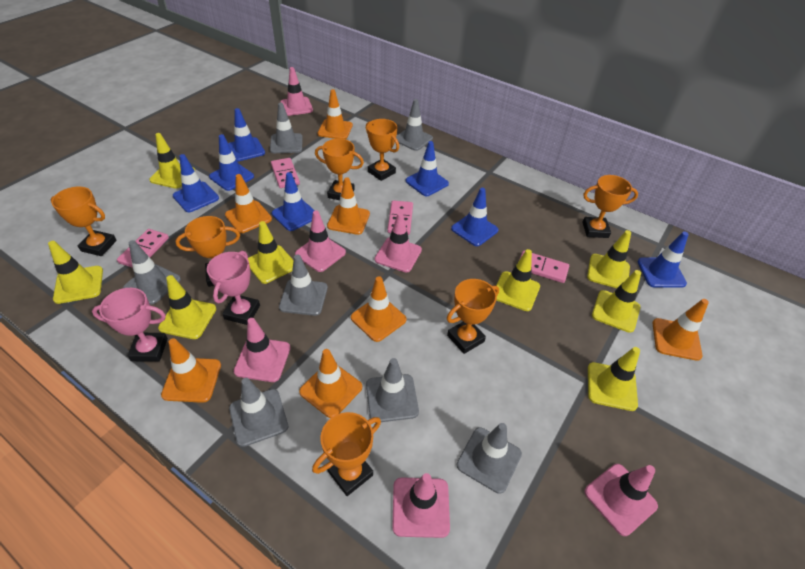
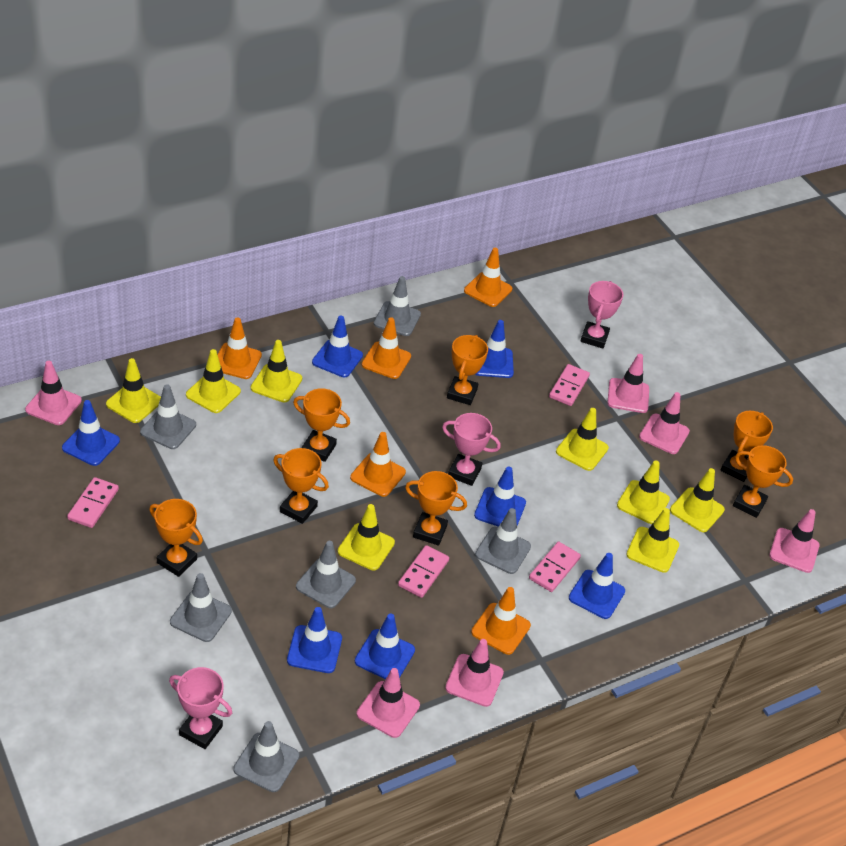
grey traffic cone: 7 -> 6
orange traffic cone: 7 -> 5
pink trophy: 2 -> 3

